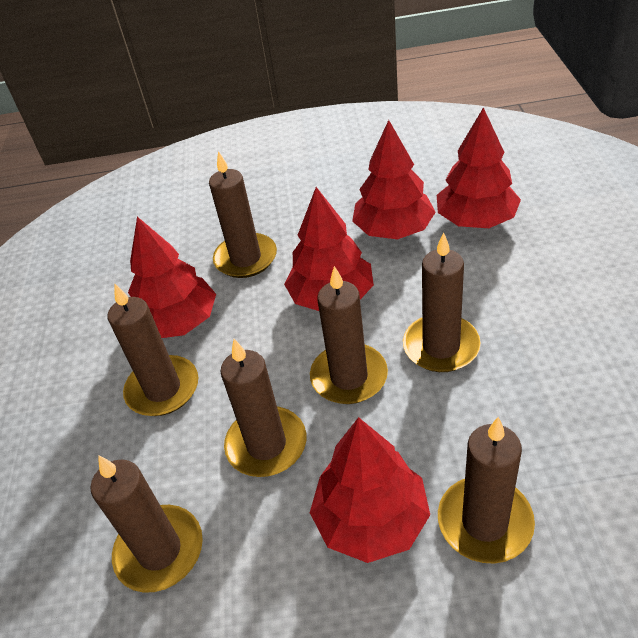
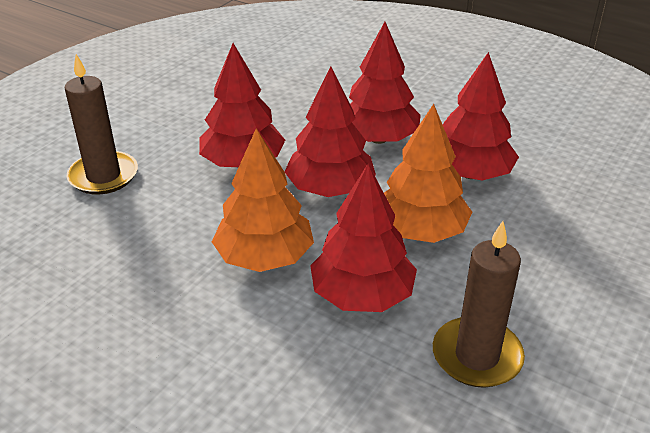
brown candle: 7 -> 2
orange tree: 0 -> 2

